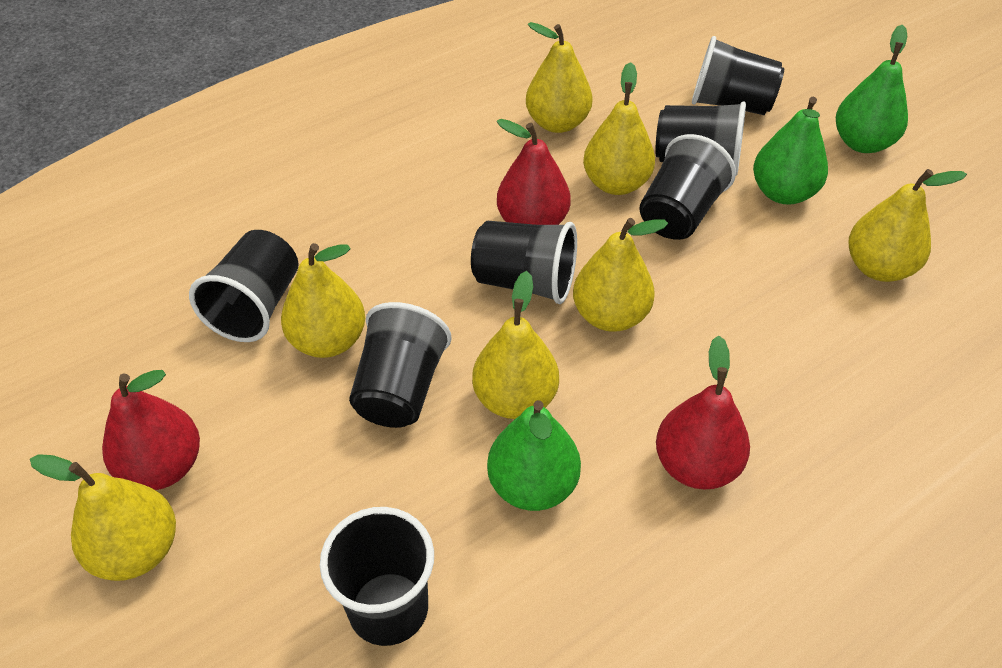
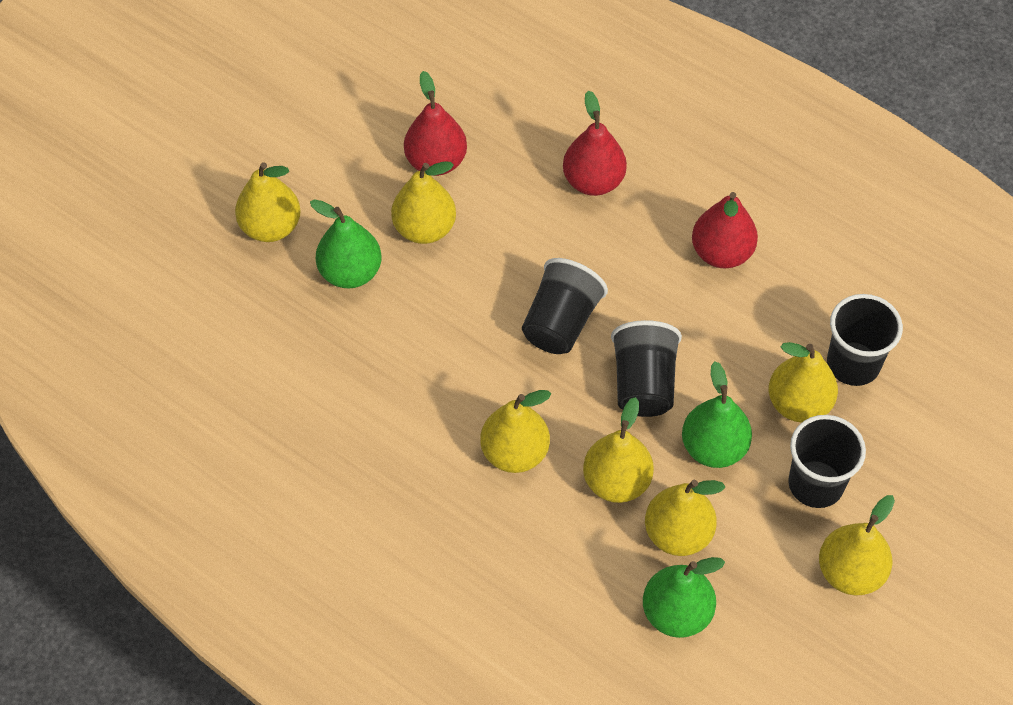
black cup: 7 -> 4

